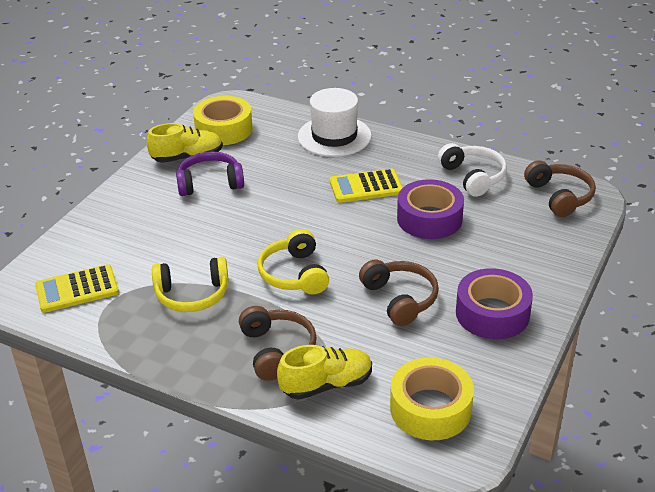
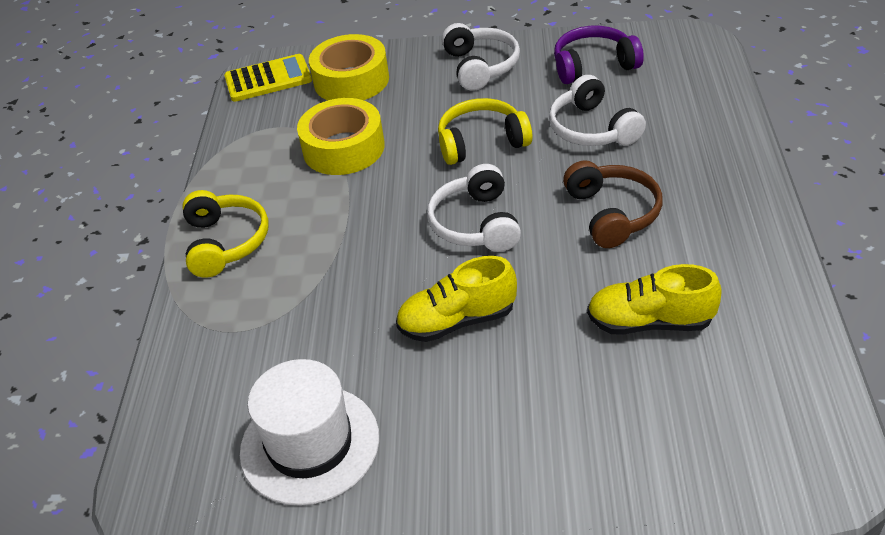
brown headphones: 3 -> 1
purple tape: 2 -> 0
white headphones: 1 -> 3
yellow calculator: 2 -> 1

